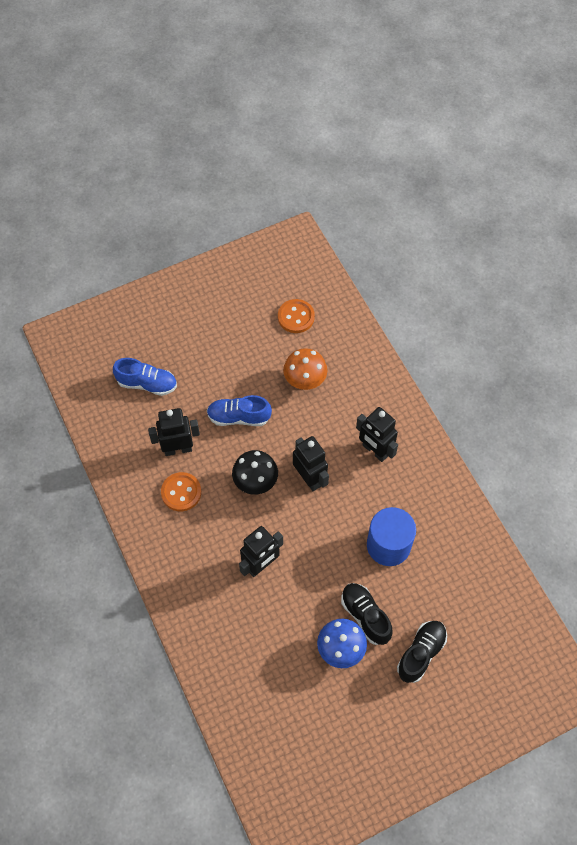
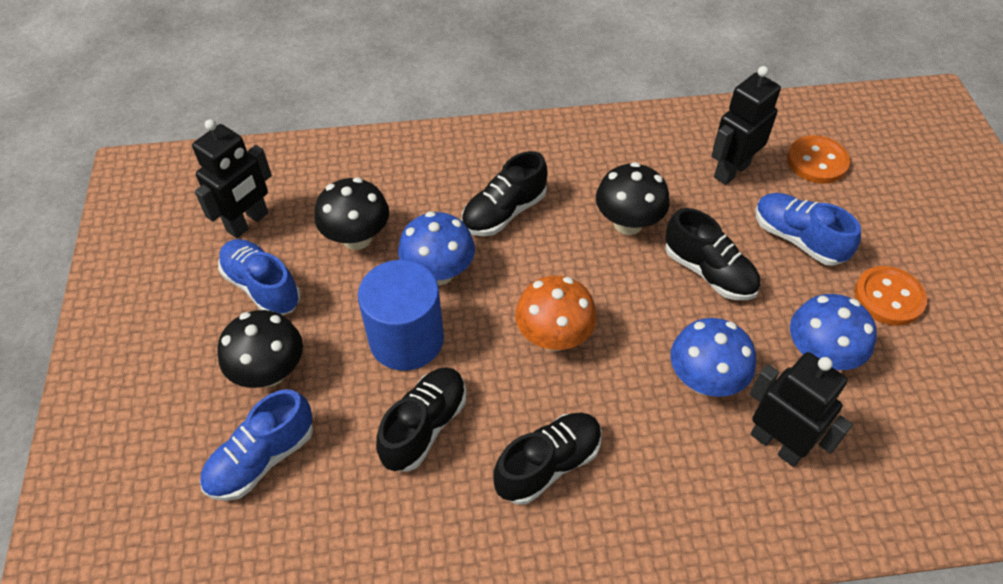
black mushroom: 1 -> 3
black robot: 4 -> 3
black shoe: 2 -> 4
blue mushroom: 1 -> 3
blue shoe: 2 -> 3

